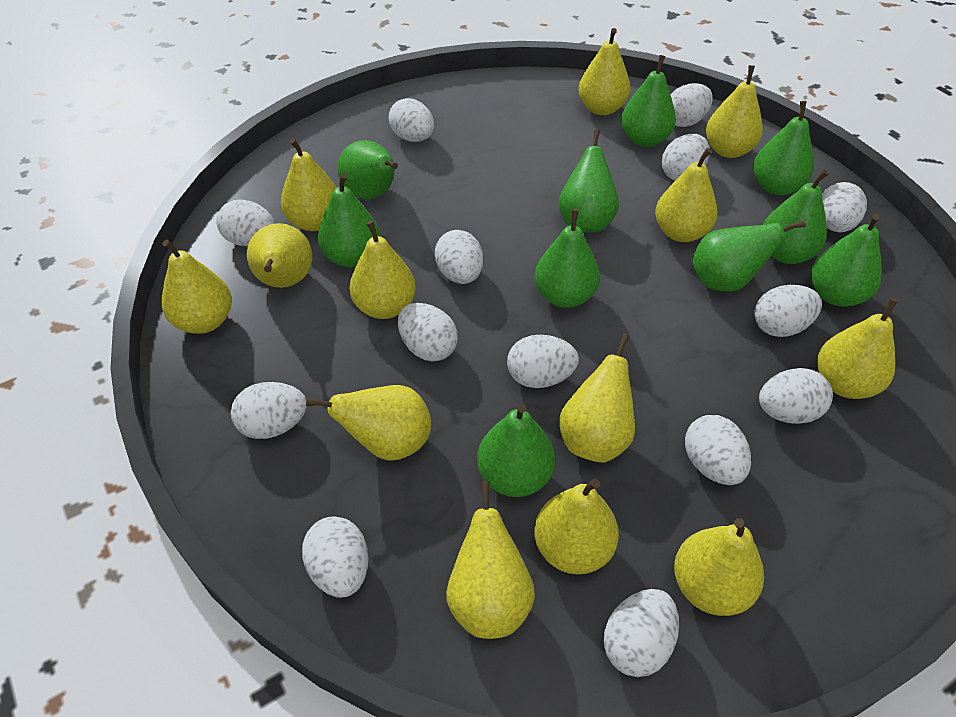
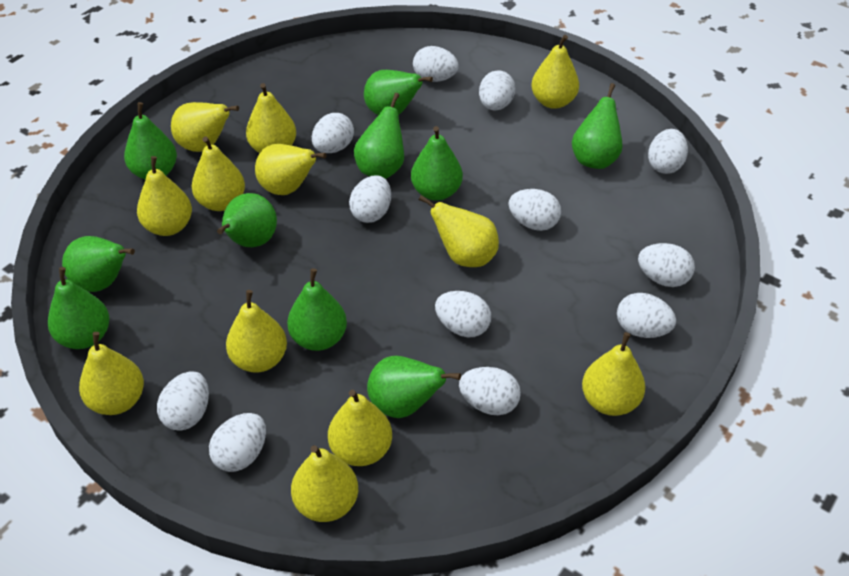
white egg: 14 -> 12
yellow pear: 13 -> 12

